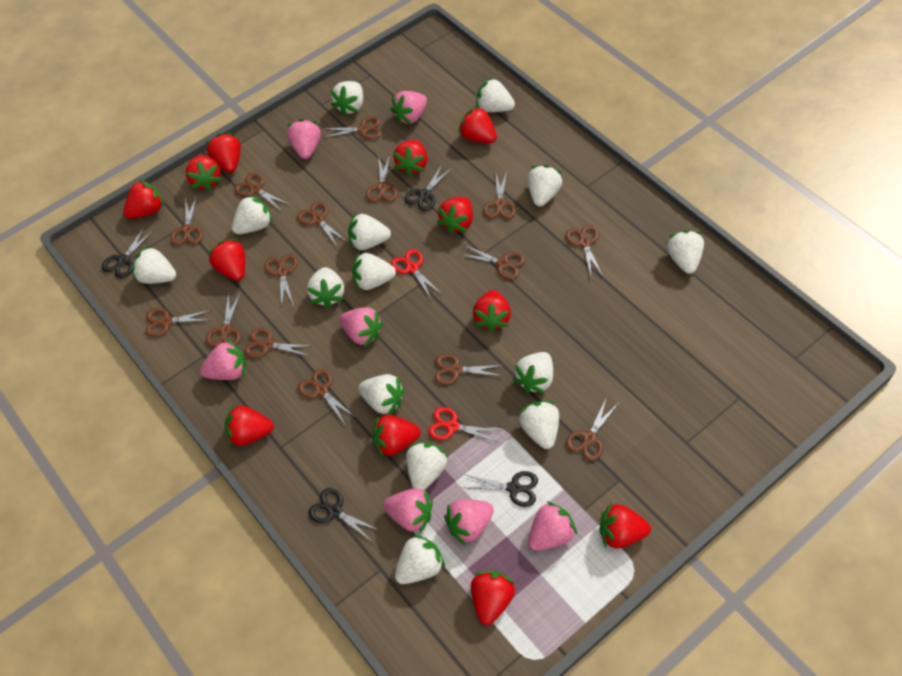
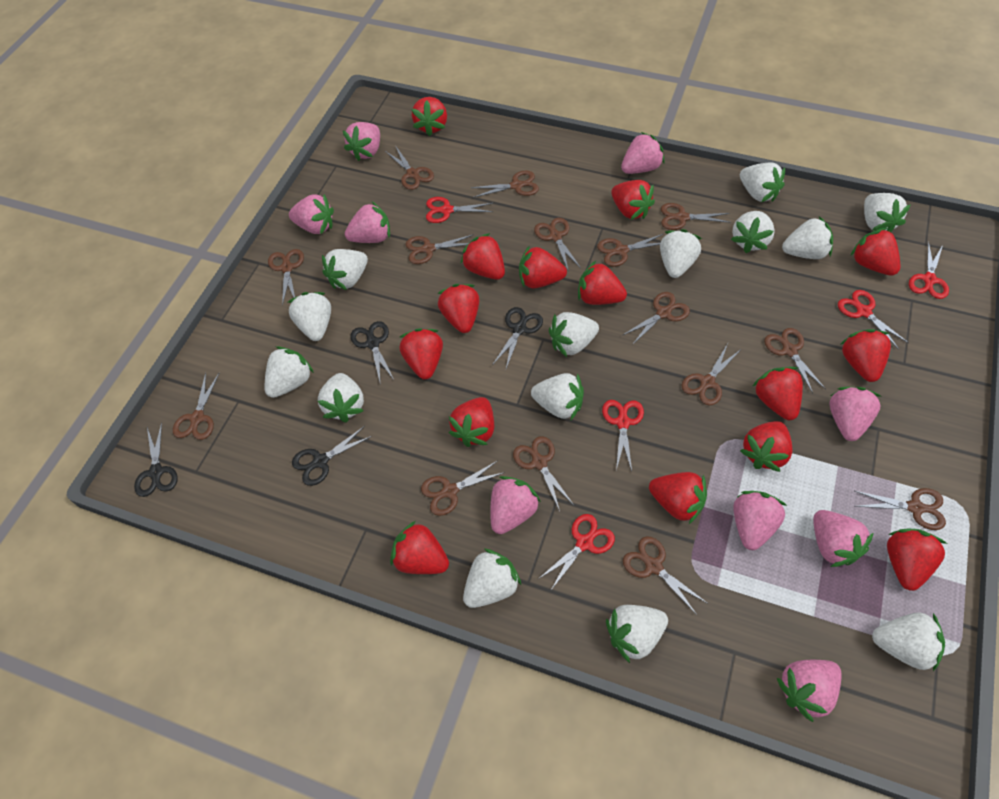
pink strawberry: 7 -> 9
red scissors: 2 -> 5
red strawberry: 12 -> 15

